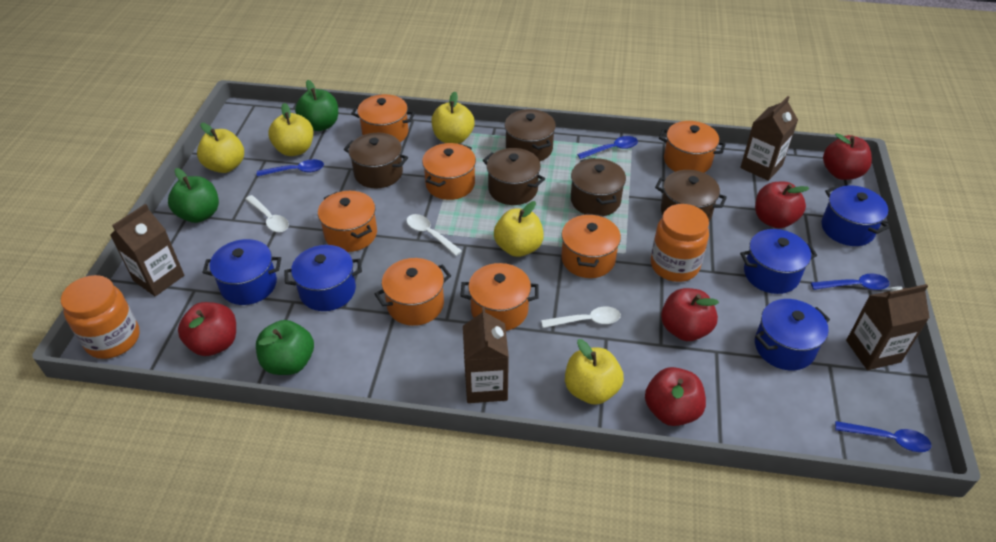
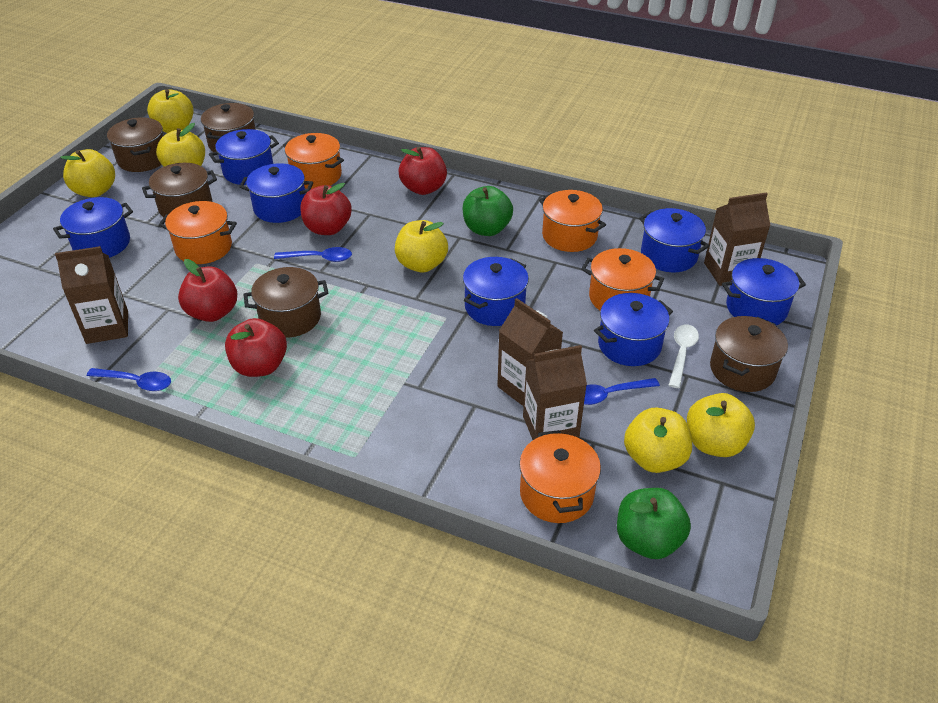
blue pot: 5 -> 7
blue spoon: 4 -> 3
green apple: 3 -> 2
orange jar: 2 -> 0
orange pot: 7 -> 5
red apple: 5 -> 4
white spoon: 3 -> 1
yellow apple: 5 -> 6

